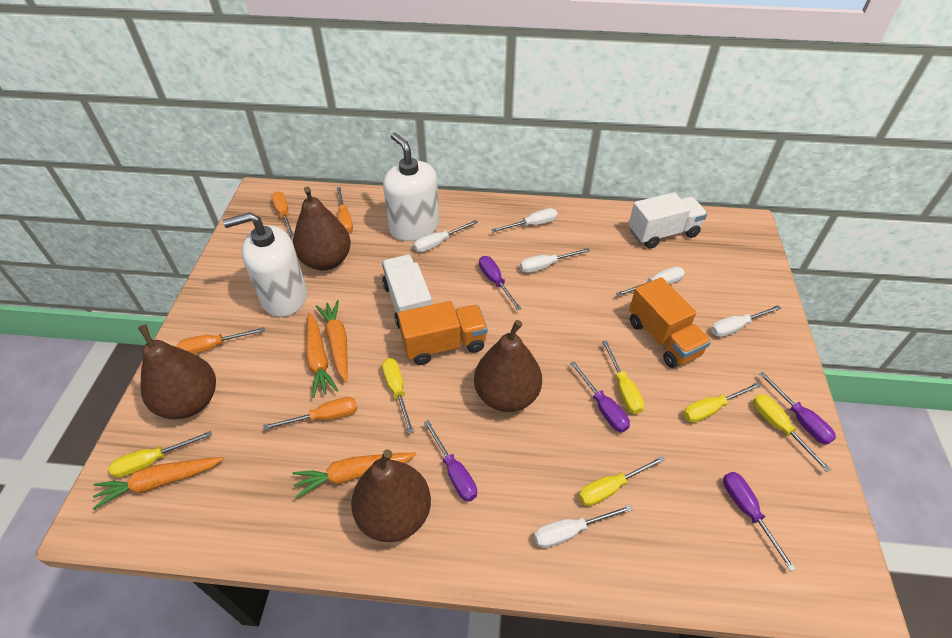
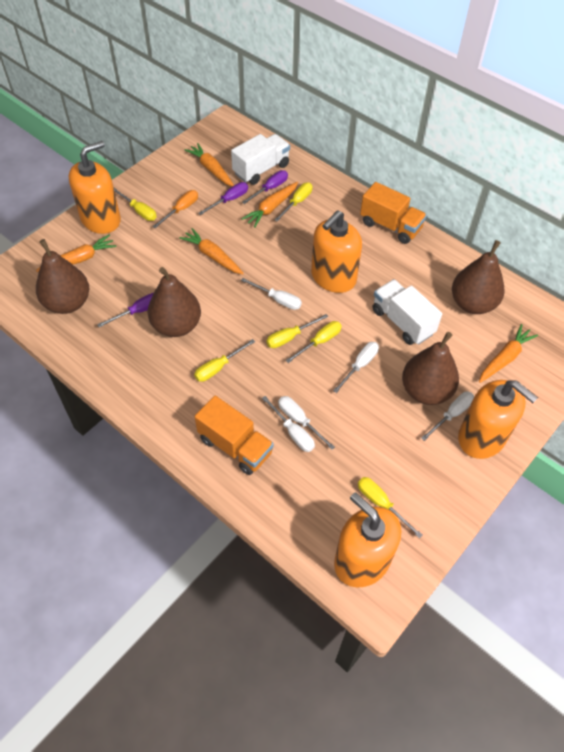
orange carrot: 4 -> 5
orange screwdriver: 4 -> 1
orange soap dispenser: 0 -> 4
purple screwdriver: 5 -> 3
white screwdriver: 6 -> 5
white soap dispenser: 2 -> 0

